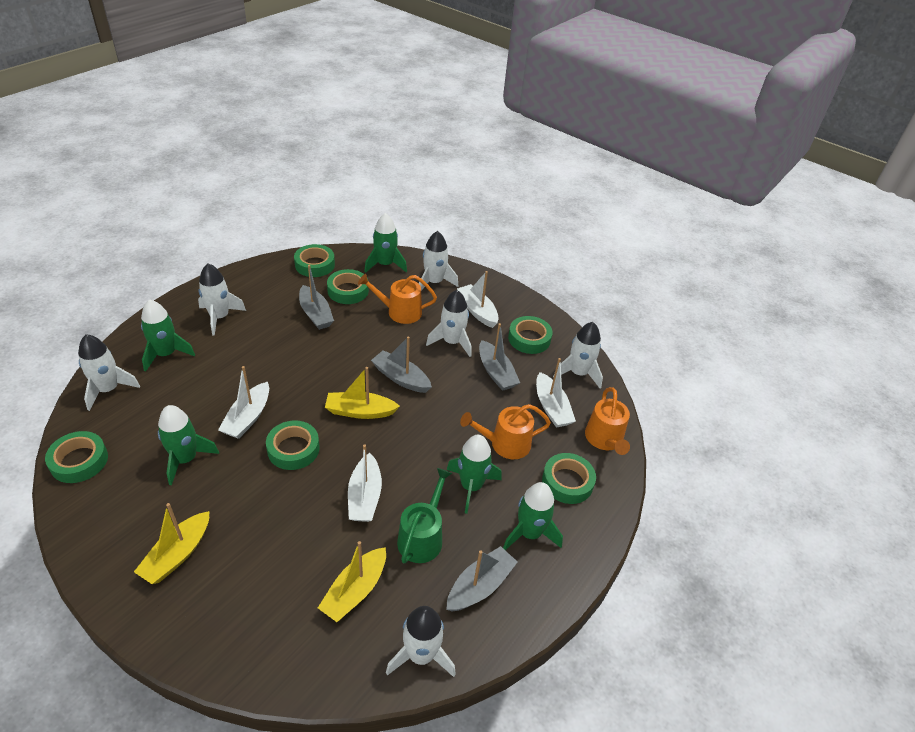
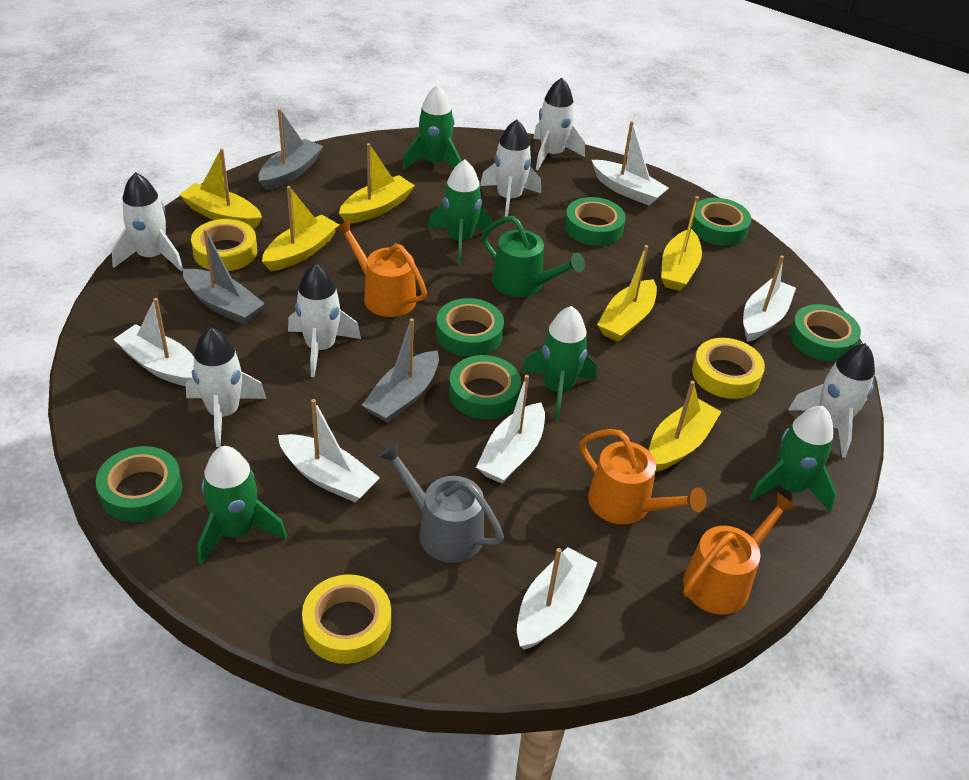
grey boat: 4 -> 3
grey watering can: 0 -> 1
white boat: 4 -> 6
yellow boat: 3 -> 6
yellow tape: 0 -> 3

